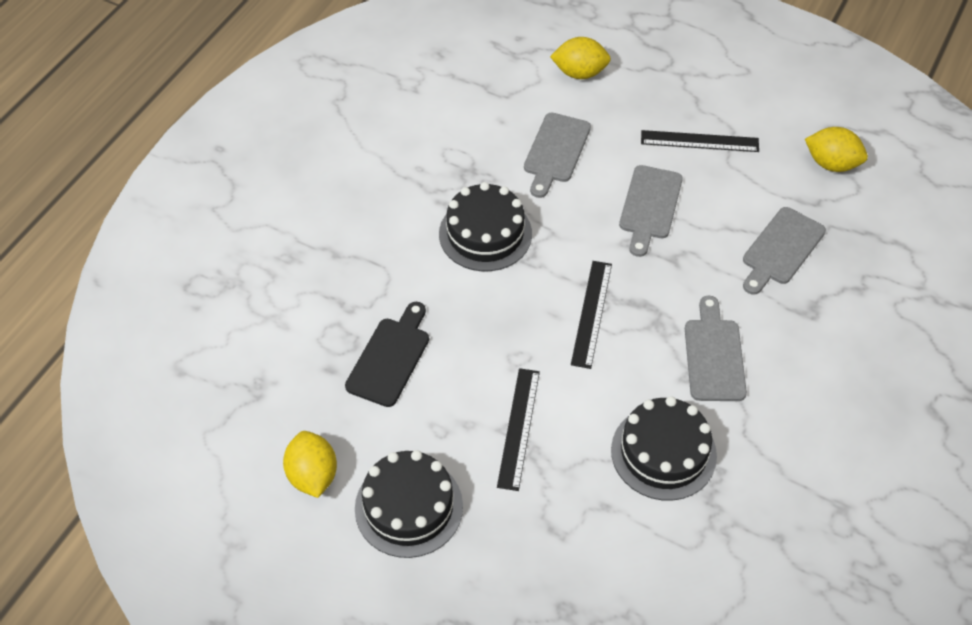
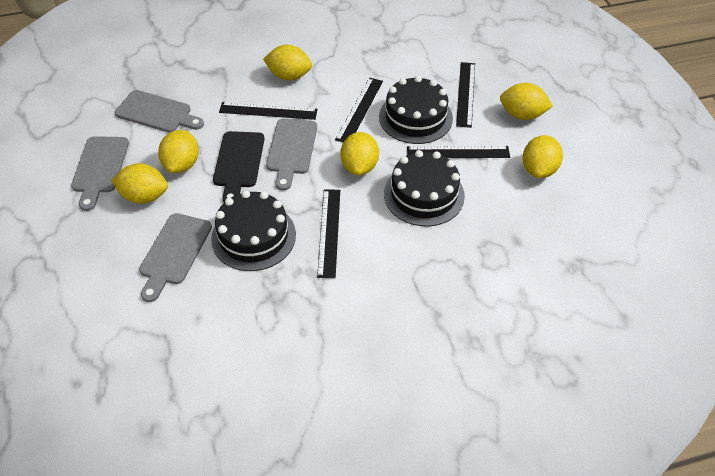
black ruler: 3 -> 5
yellow lemon: 3 -> 6

